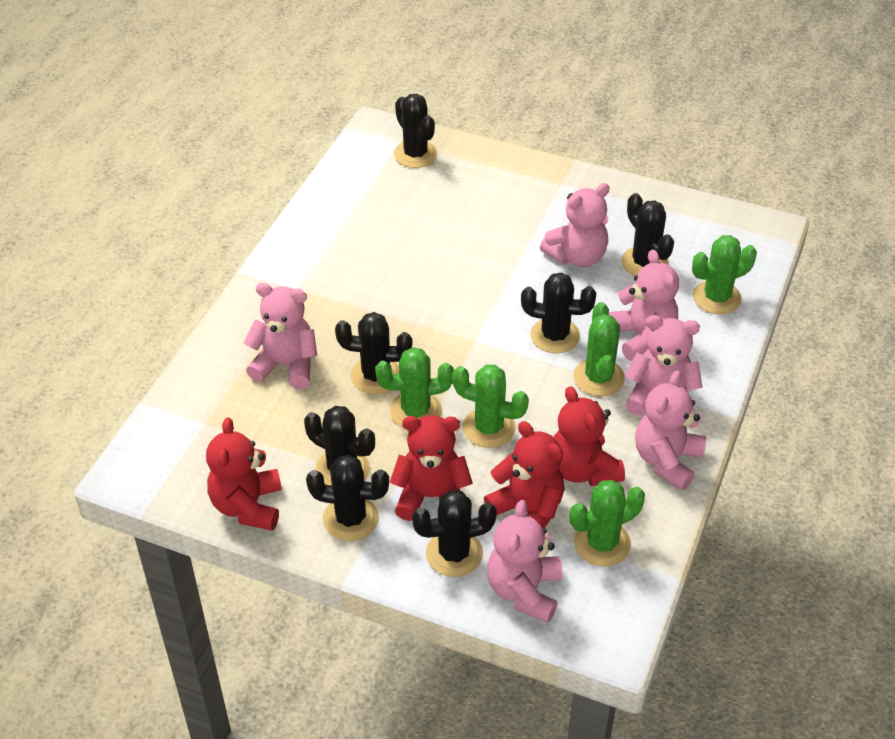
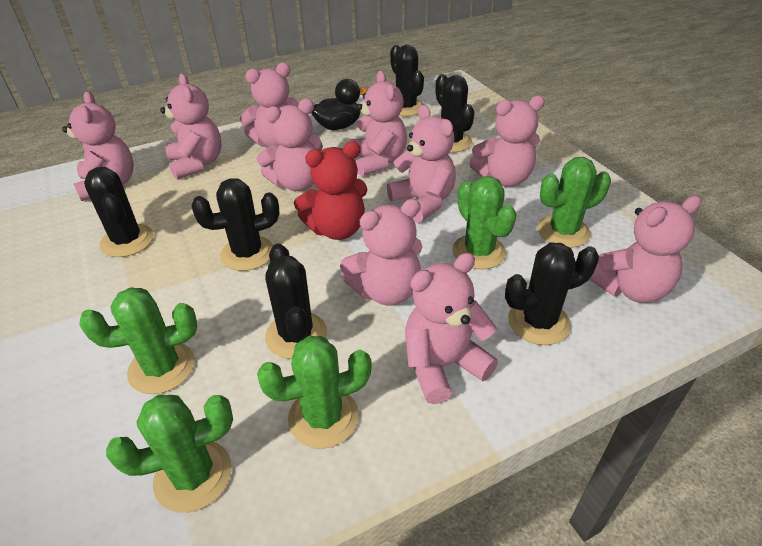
black cactus: 7 -> 6
black duck: 0 -> 1
pink teddy bear: 6 -> 10
red teddy bear: 4 -> 1

